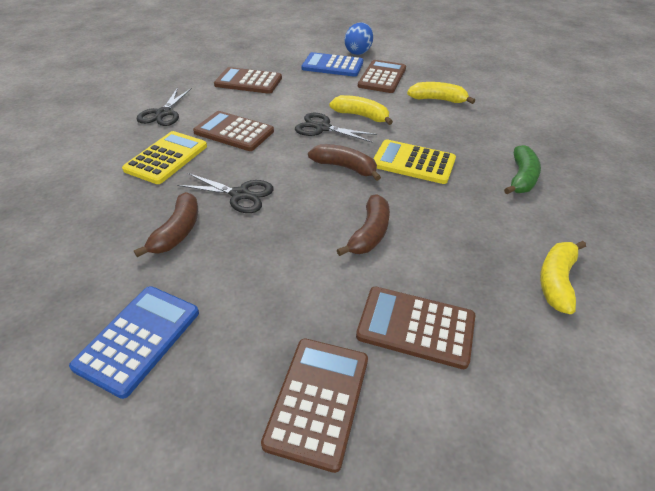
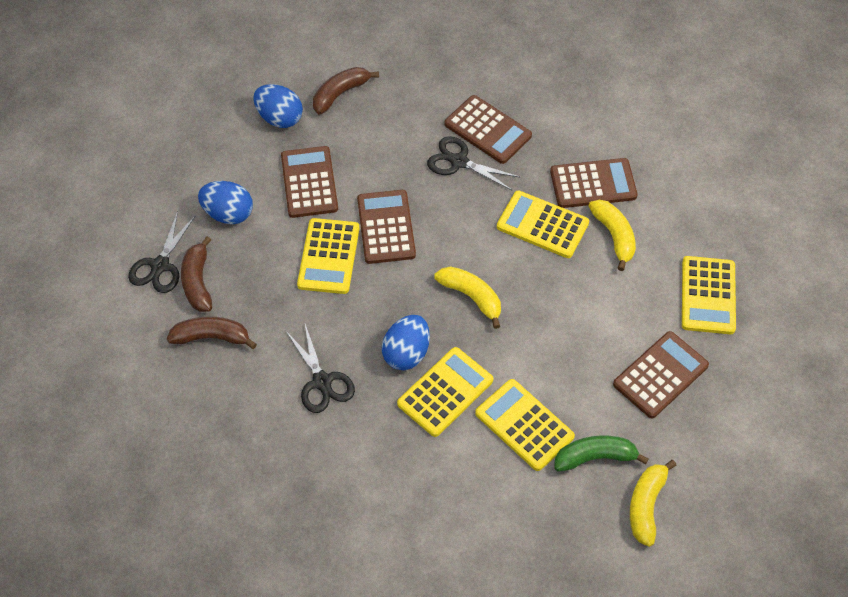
blue calculator: 2 -> 0
blue egg: 1 -> 3
yellow calculator: 2 -> 5

